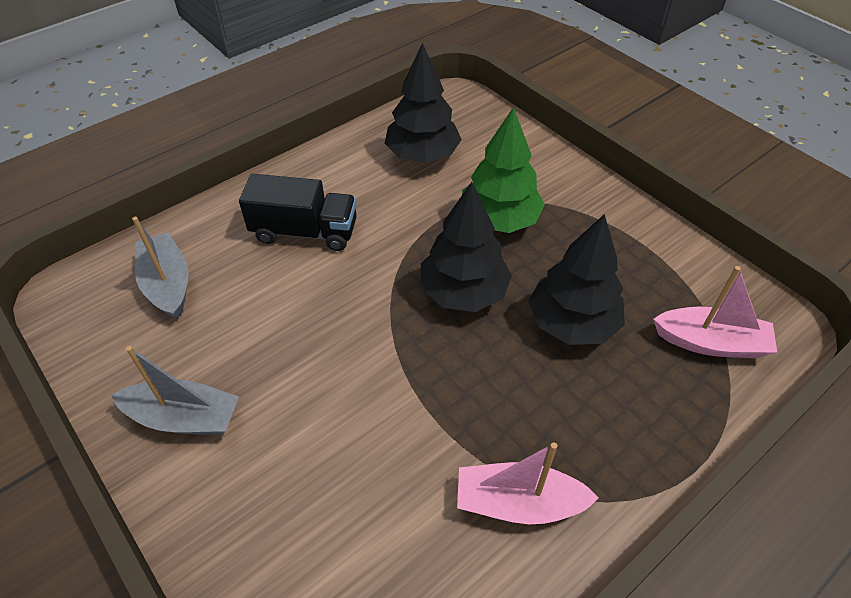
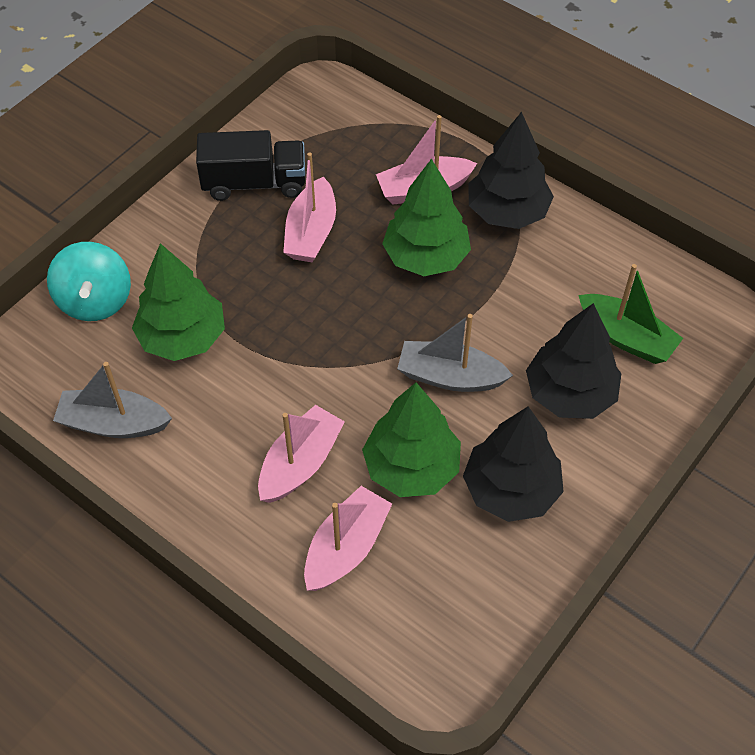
green boat: 0 -> 1
green tree: 1 -> 3
pink boat: 2 -> 4
turquoise spinning top: 0 -> 1

